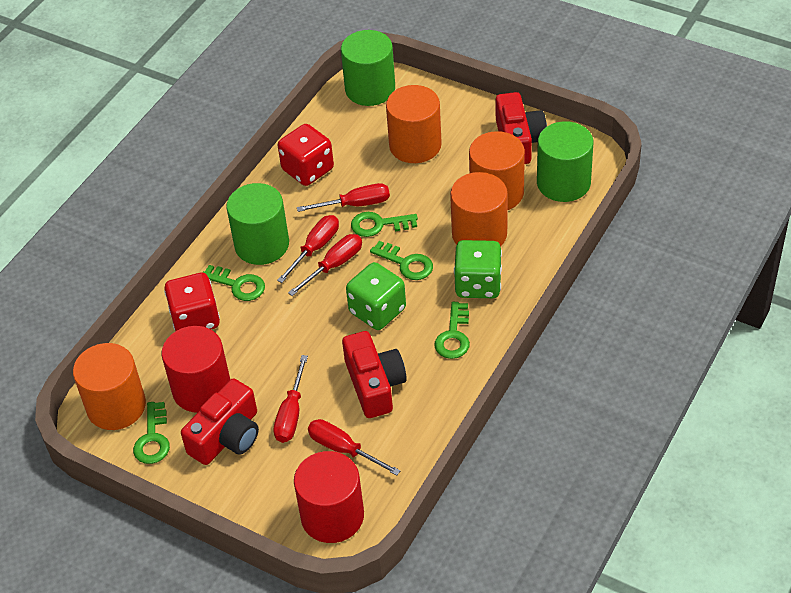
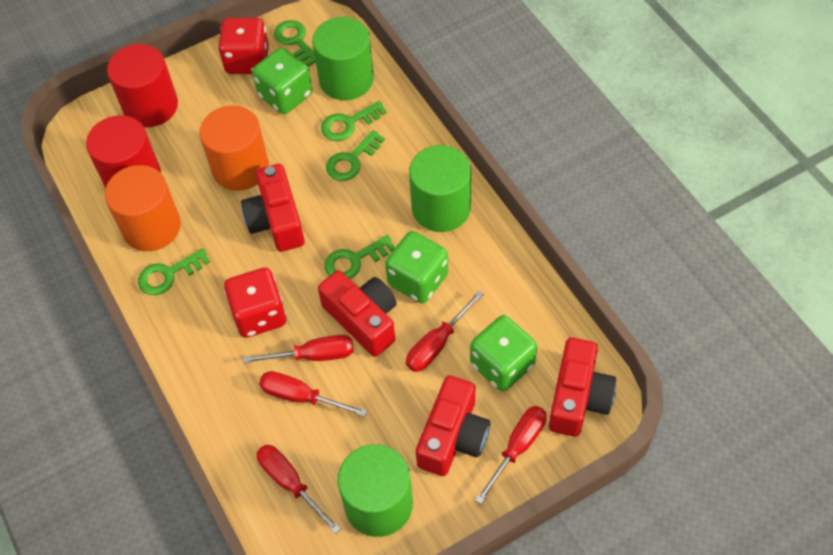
green dice: 2 -> 3
orange cylinder: 4 -> 2
red camera: 3 -> 4

